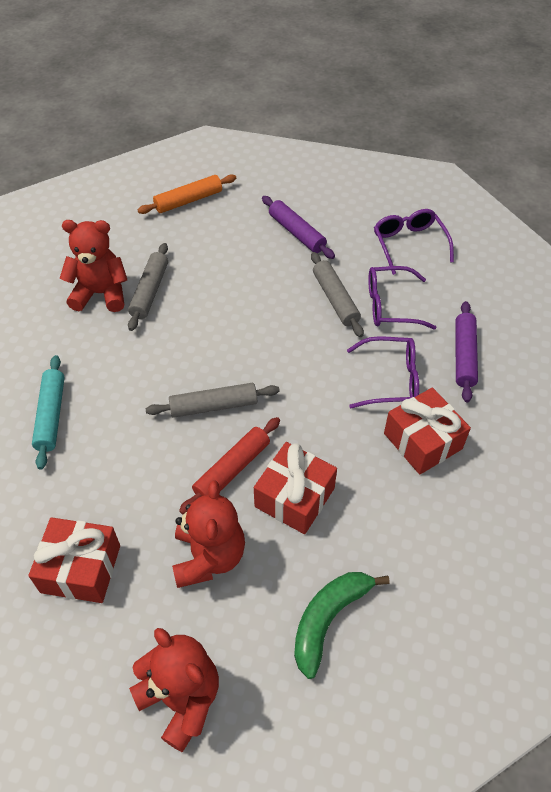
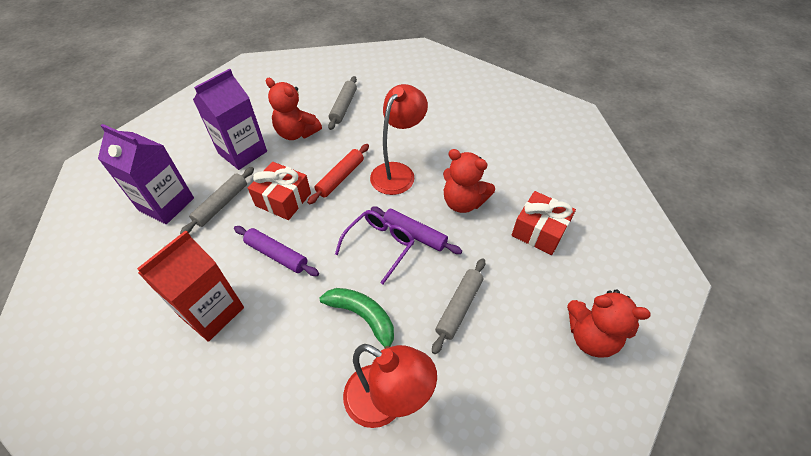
orange rolling pin: 1 -> 0
purple carton: 0 -> 2
purple glasses: 3 -> 1
red carton: 0 -> 1
red gift: 3 -> 2
red lamp: 0 -> 2
turquoise rolling pin: 1 -> 0

